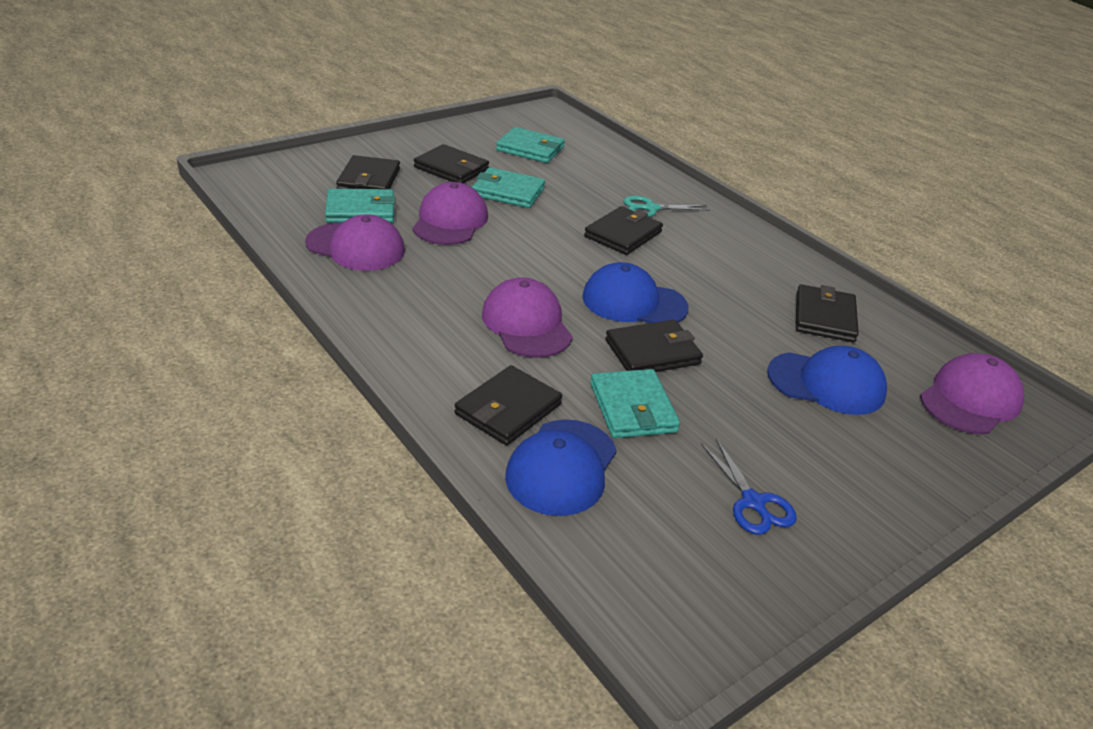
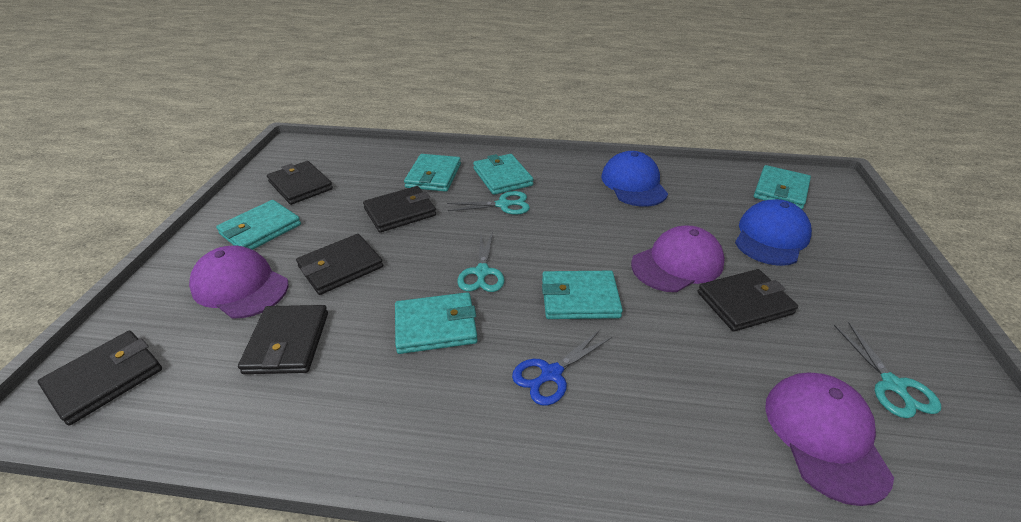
blue cap: 3 -> 2
purple cap: 4 -> 3
turquoise scissors: 1 -> 3
turquoise wallet: 4 -> 6

